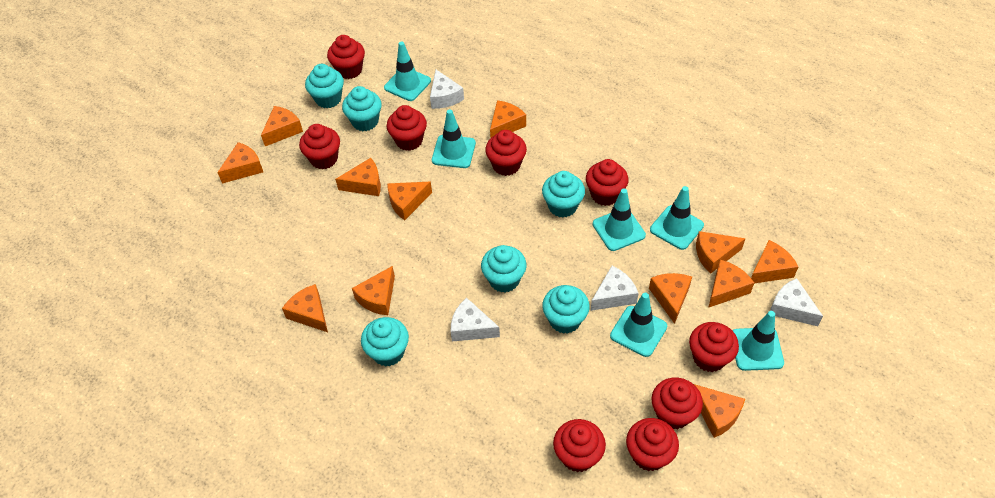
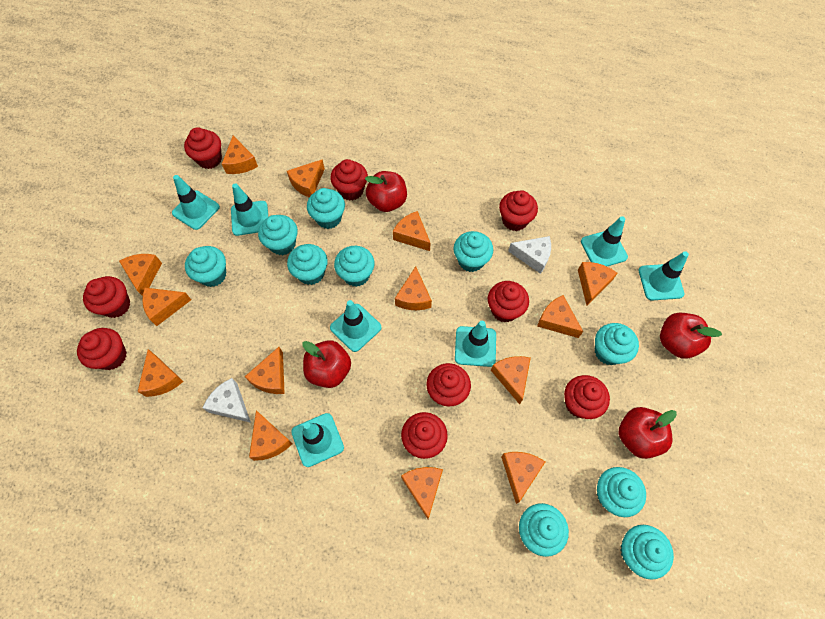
orange cheese: 12 -> 14
red apple: 0 -> 4
turquoise cupcake: 6 -> 10
turquoise traffic cone: 6 -> 7
white cheese: 4 -> 2

